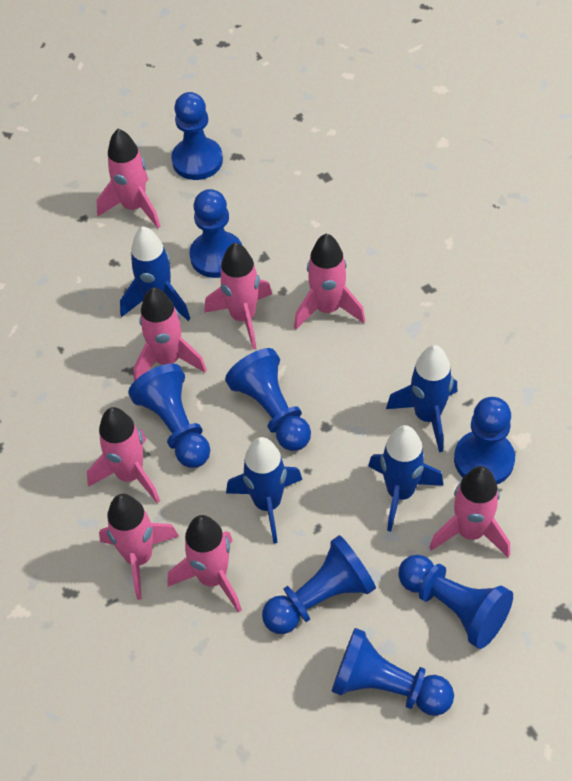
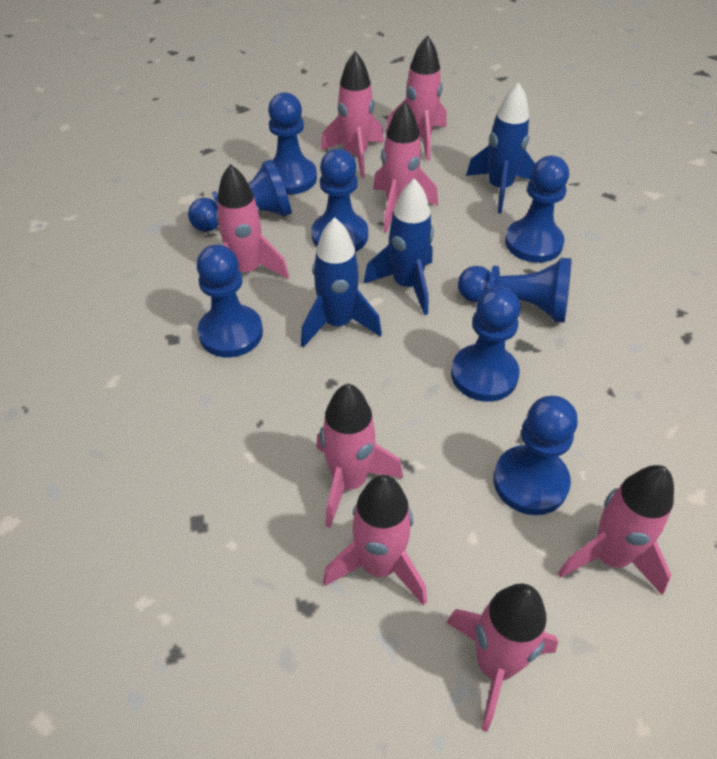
blue rocket: 4 -> 3

